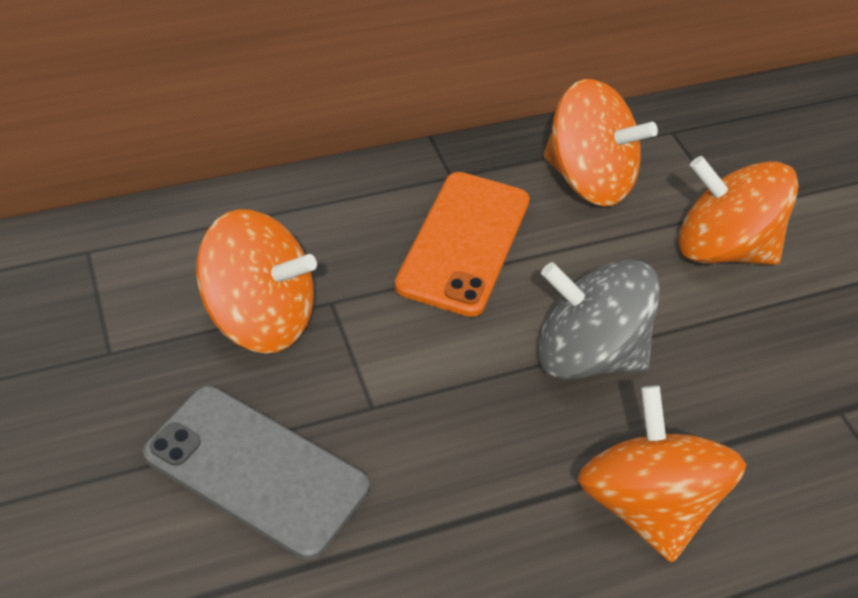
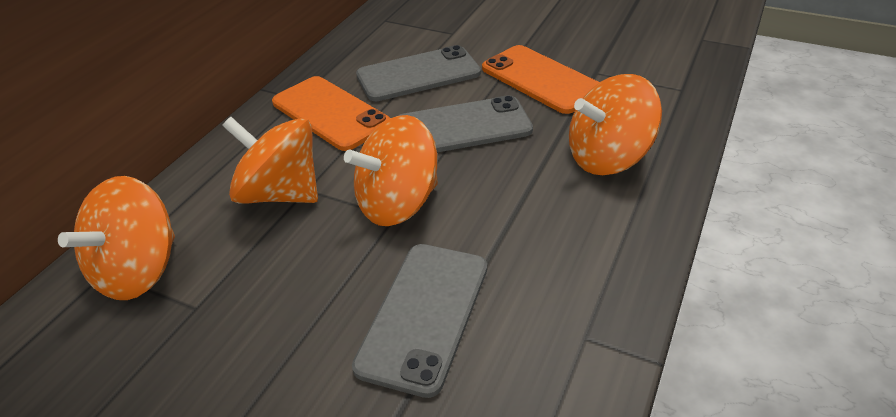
grey phone: 1 -> 3
grey spinning top: 1 -> 0
orange phone: 1 -> 2

